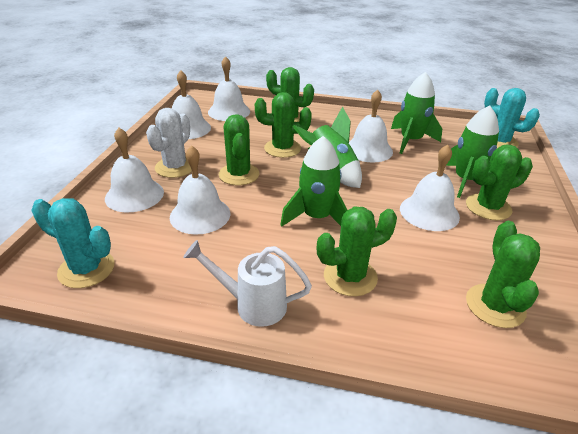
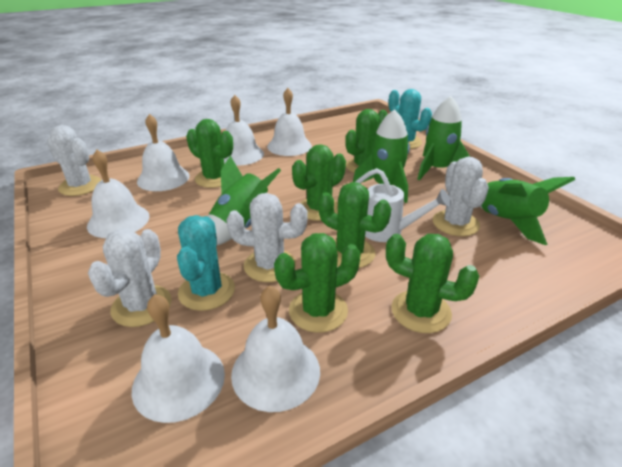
white cactus: 1 -> 4

